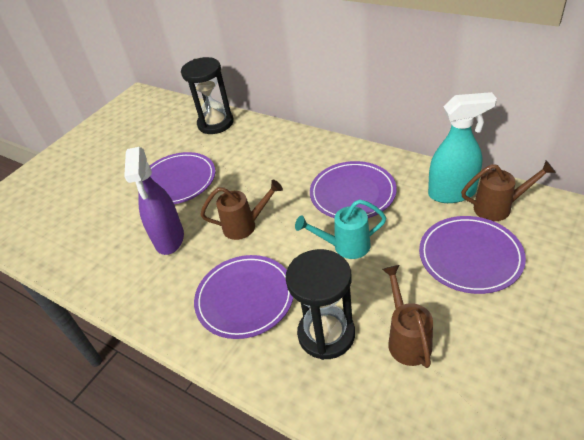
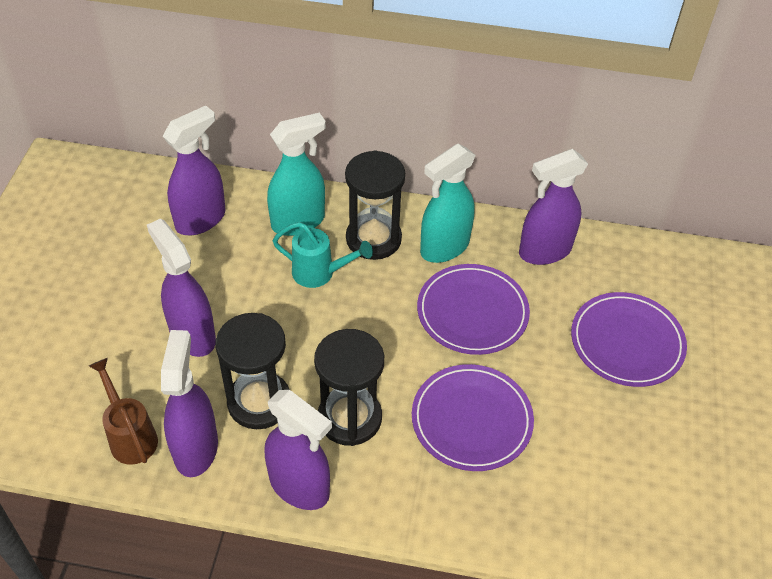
black hourglass: 2 -> 3
brown watering can: 3 -> 1
purple plate: 4 -> 3
purple spray bottle: 1 -> 5
turquoise spray bottle: 1 -> 2

